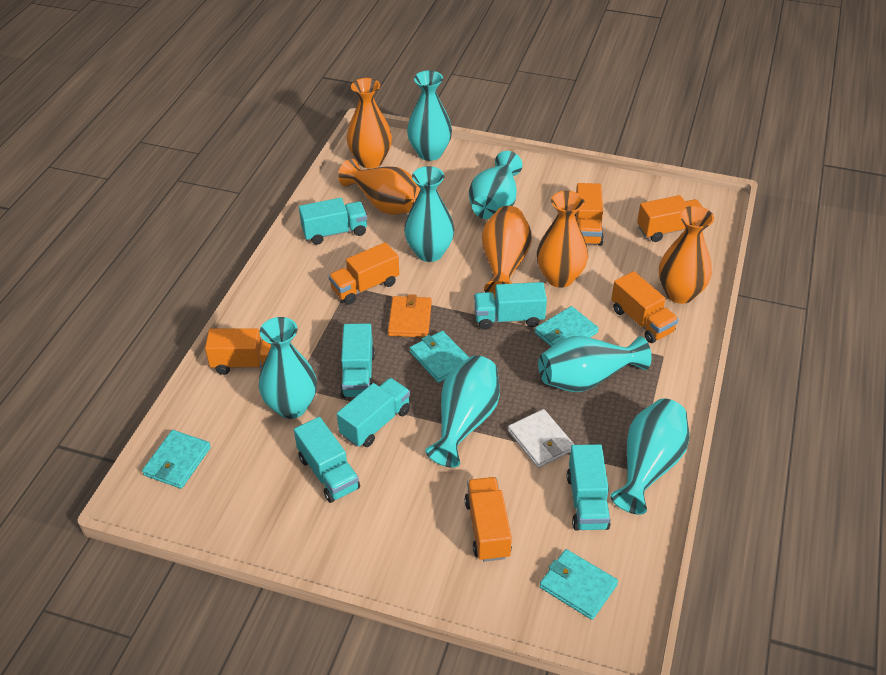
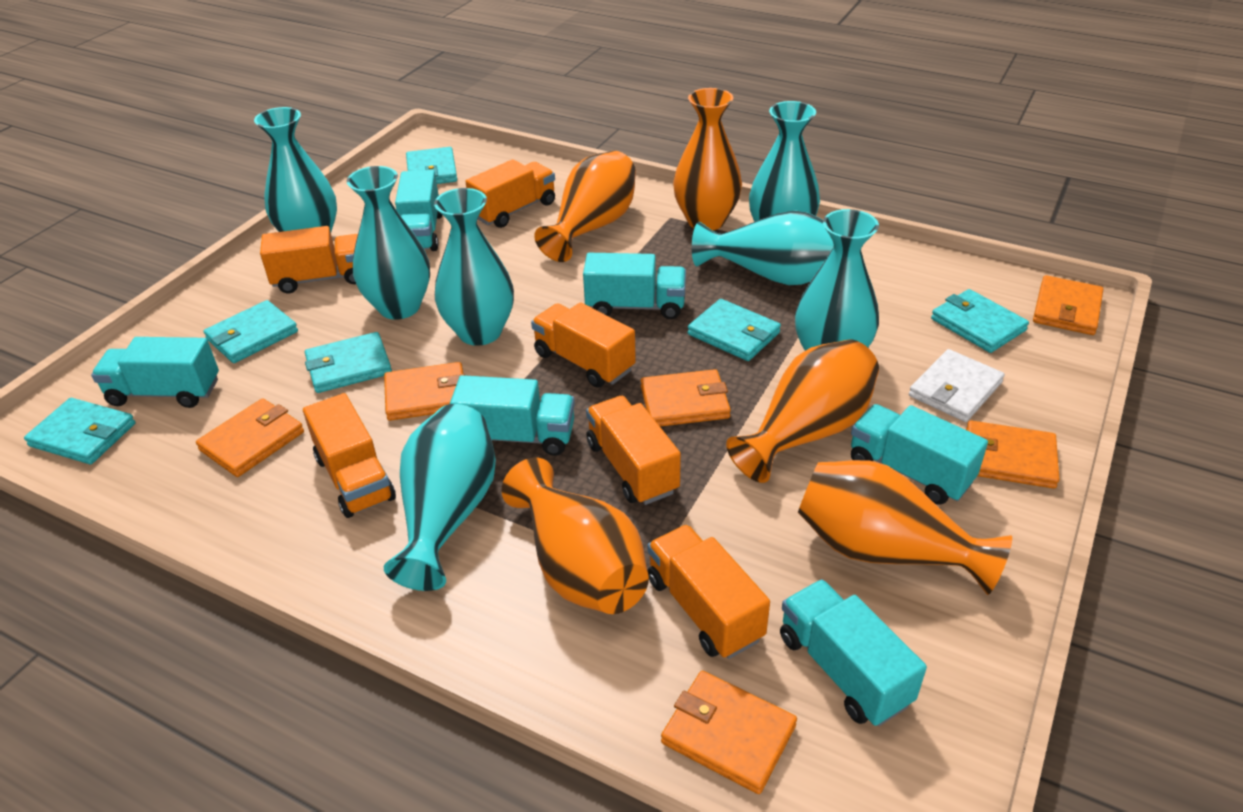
orange wallet: 1 -> 6
turquoise wallet: 4 -> 6

